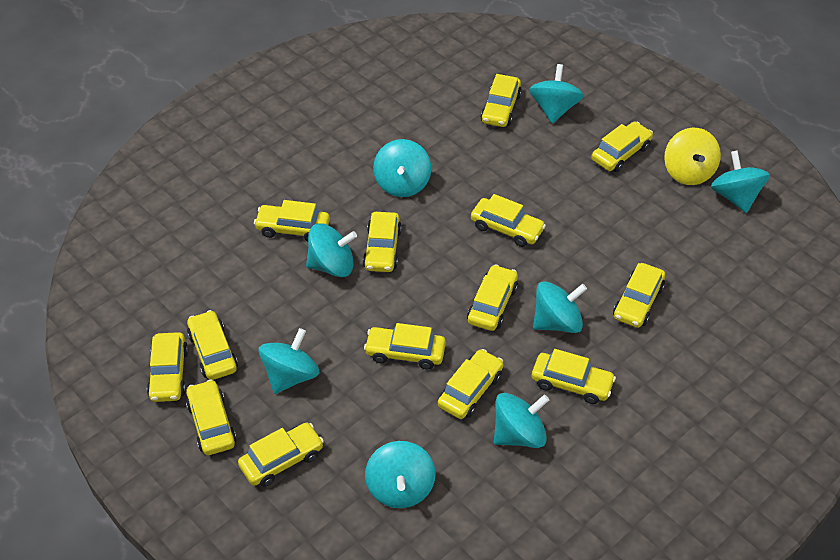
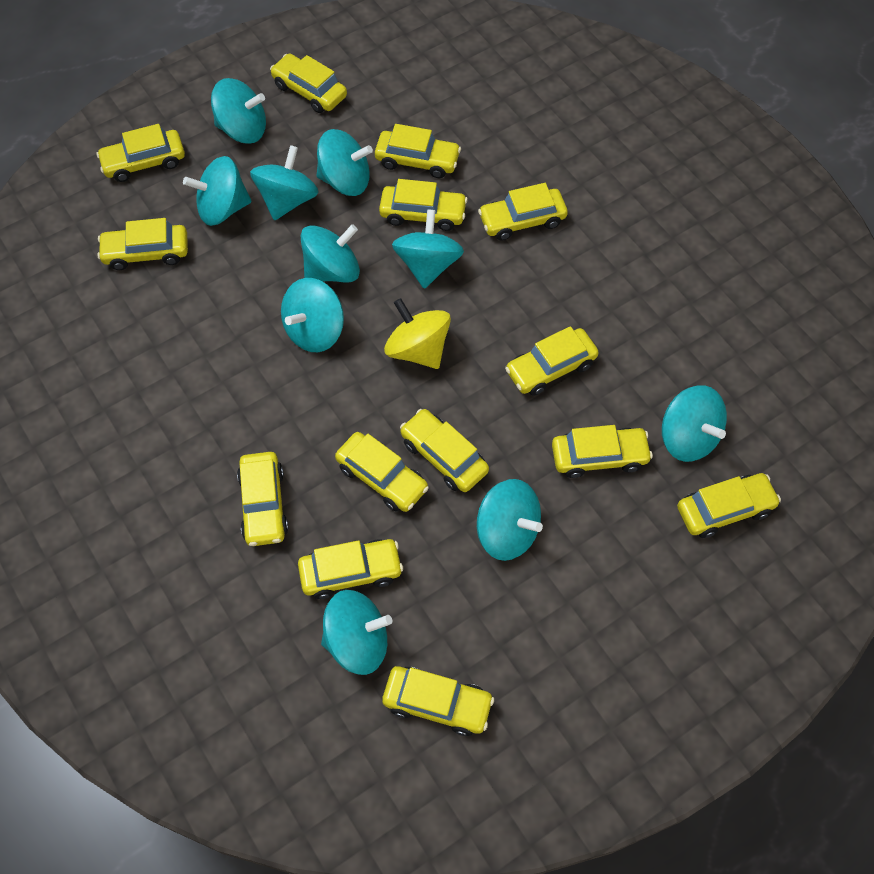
turquoise spinning top: 8 -> 10

